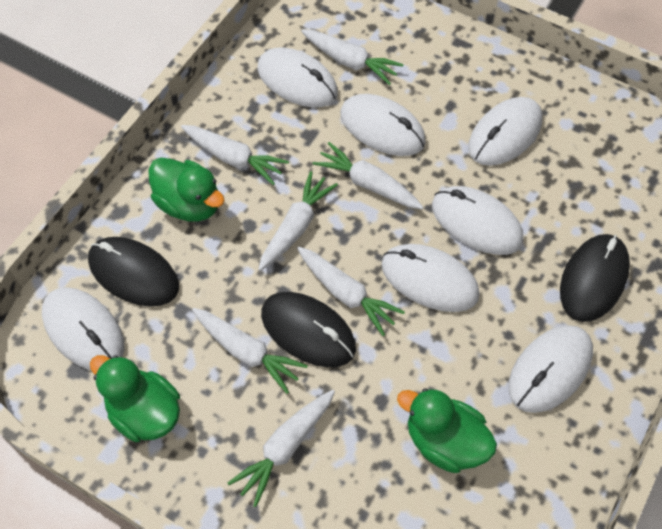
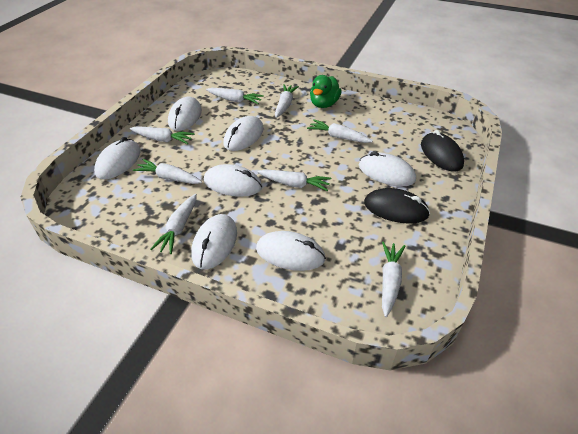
black mouse: 3 -> 2
green duck: 3 -> 1
white carrot: 7 -> 8

